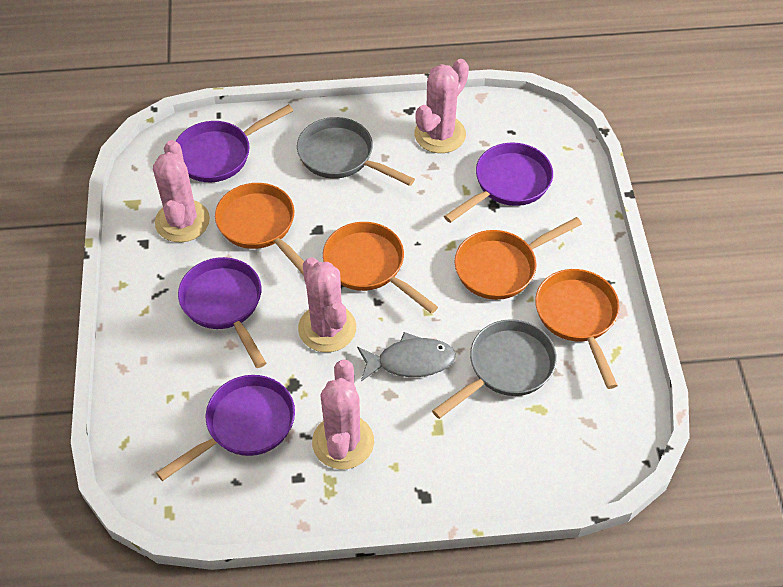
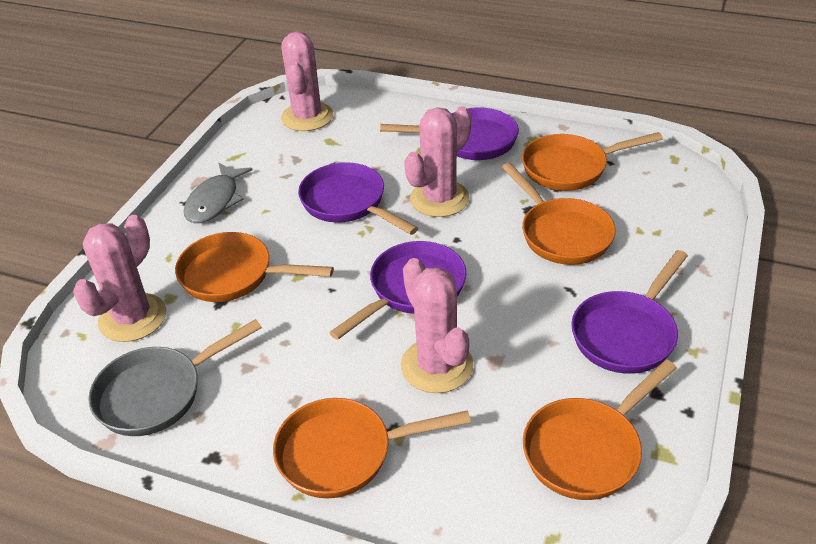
grey pan: 2 -> 1
orange pan: 4 -> 5

